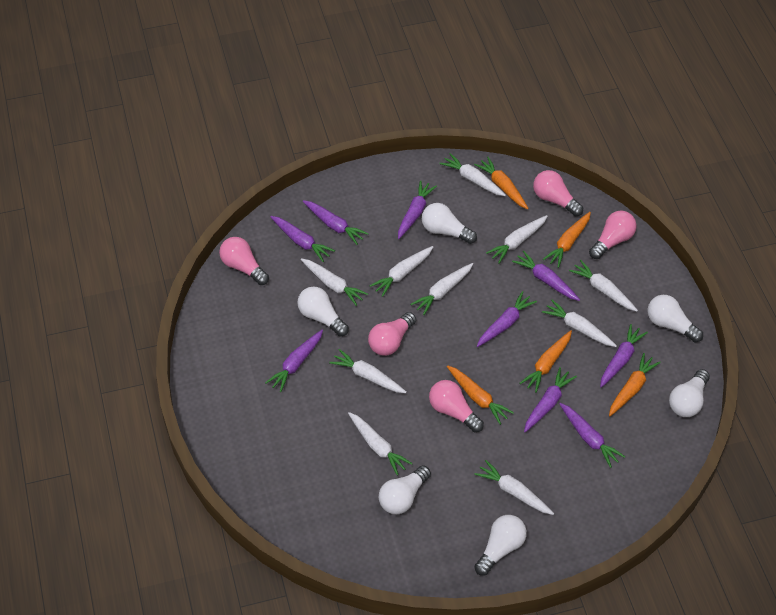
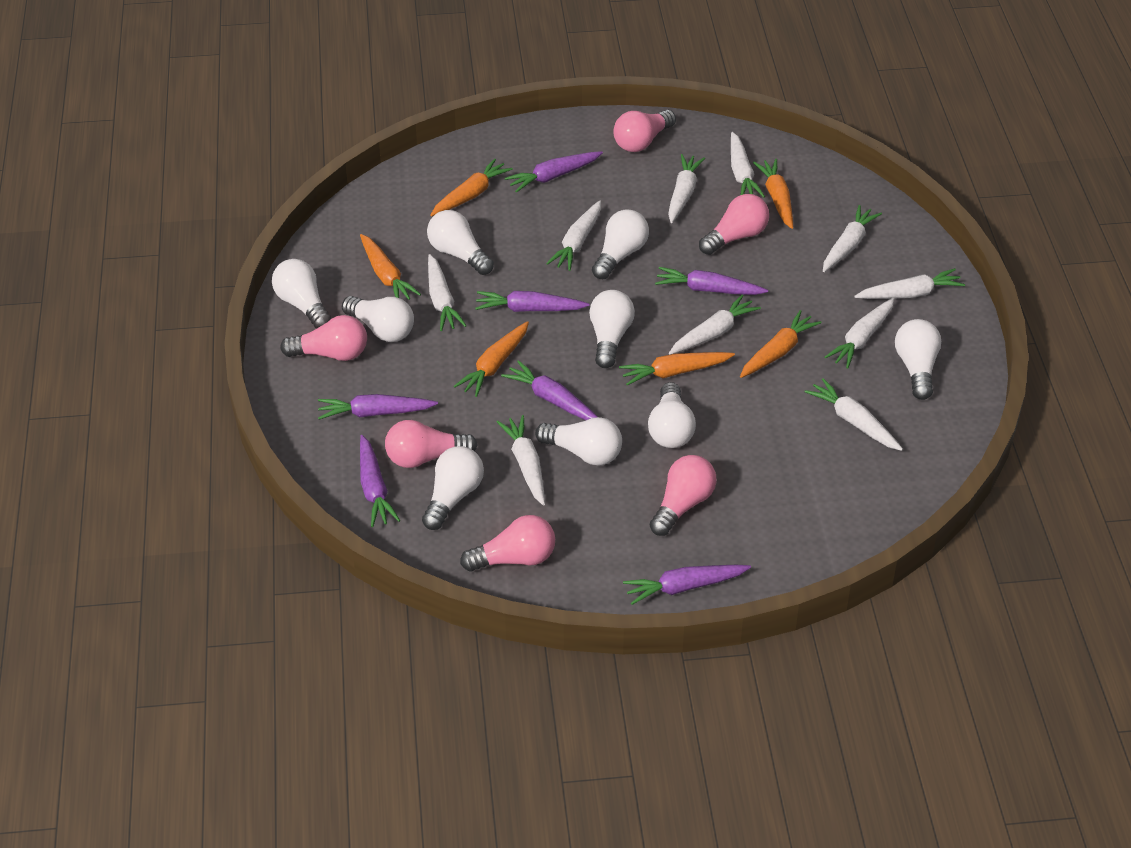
orange carrot: 5 -> 6
pink light bulb: 5 -> 6
purple carrot: 9 -> 7
white light bulb: 6 -> 9

